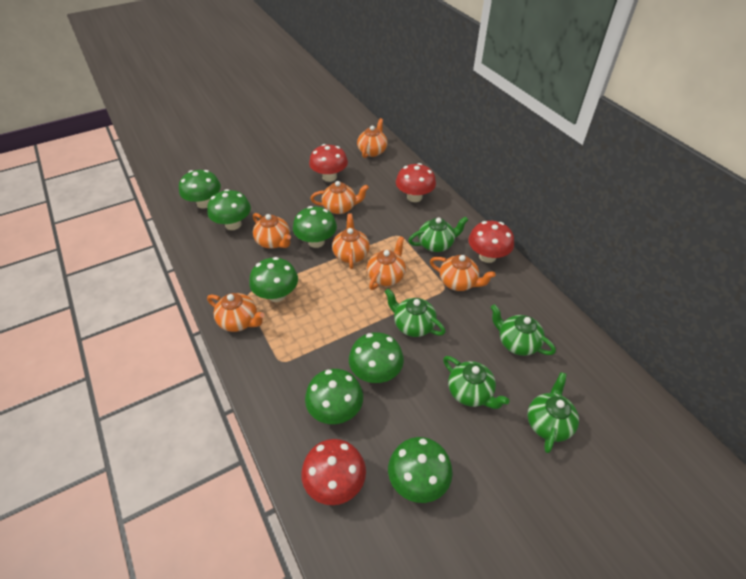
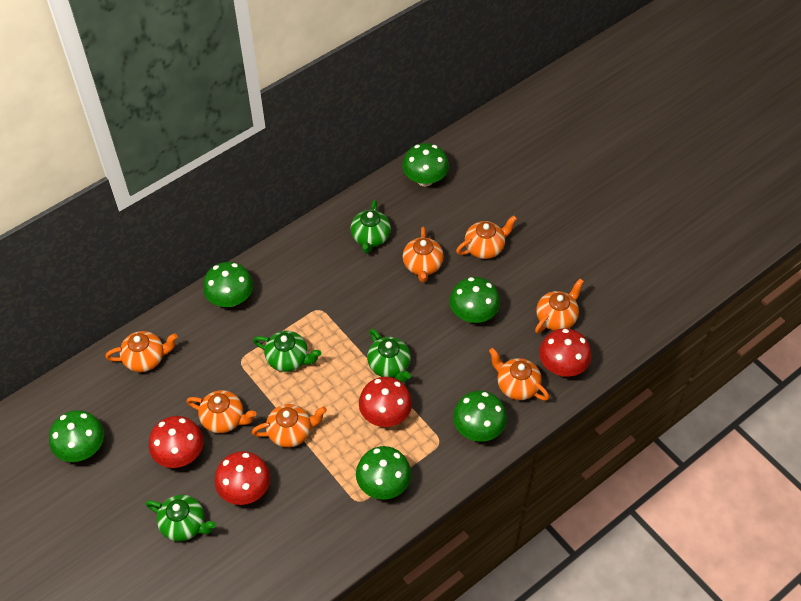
green mushroom: 7 -> 6
green teapot: 5 -> 4

